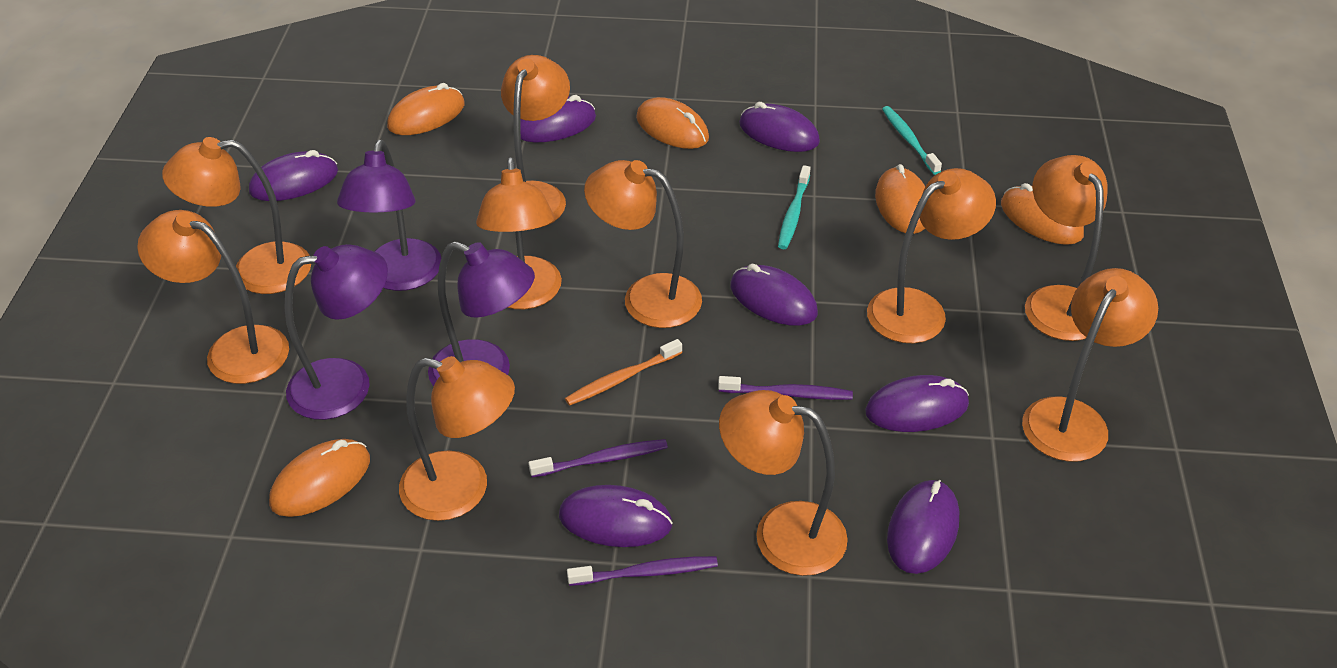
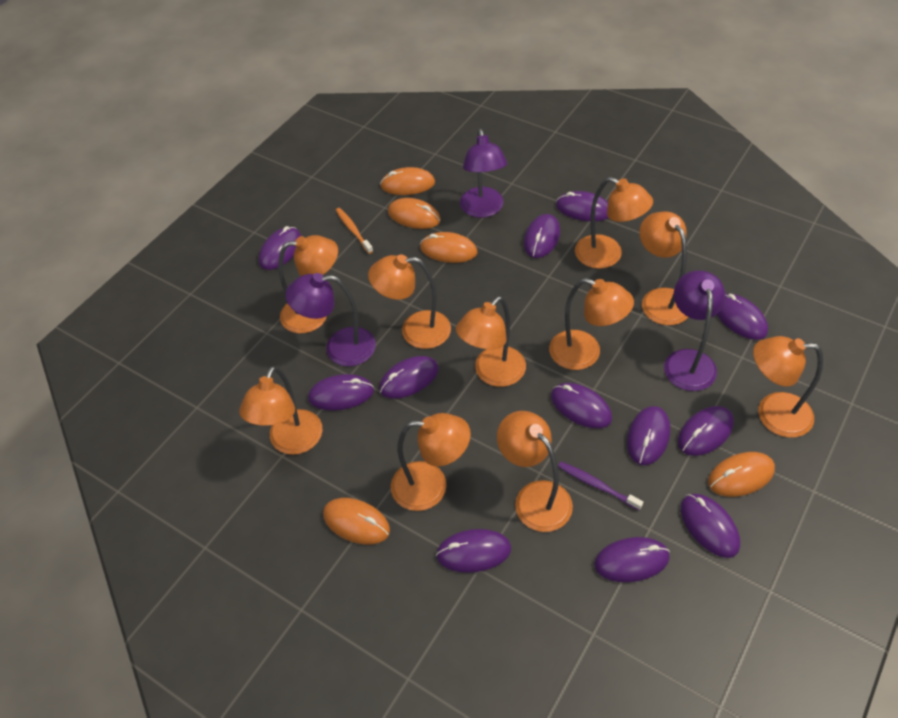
purple mouse: 7 -> 12
purple toothbrush: 3 -> 1
turquoise toothbrush: 2 -> 0

